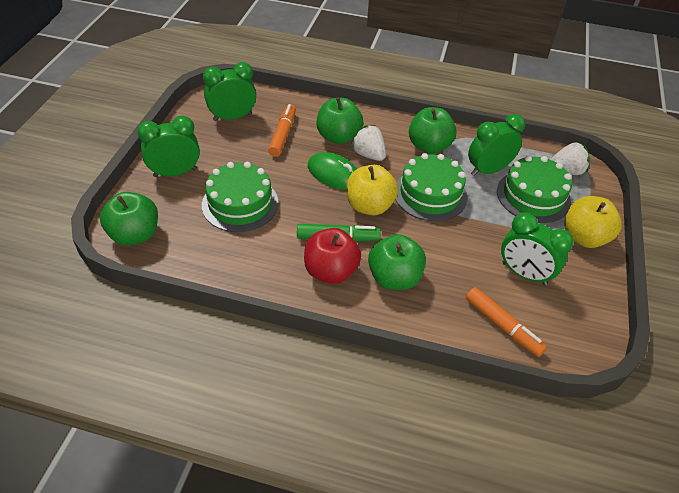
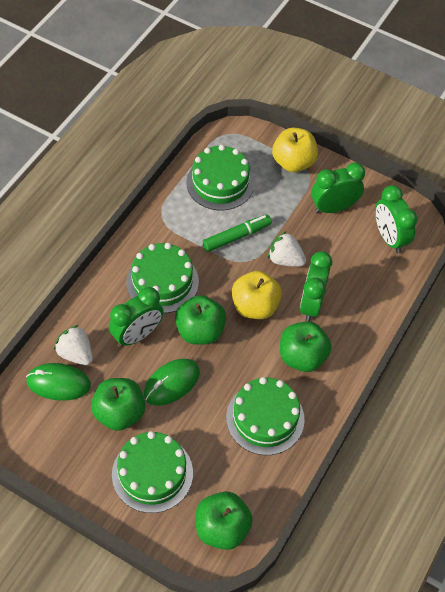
green cake: 3 -> 4
green mouse: 1 -> 2
orange marker: 2 -> 0
red apple: 1 -> 0

